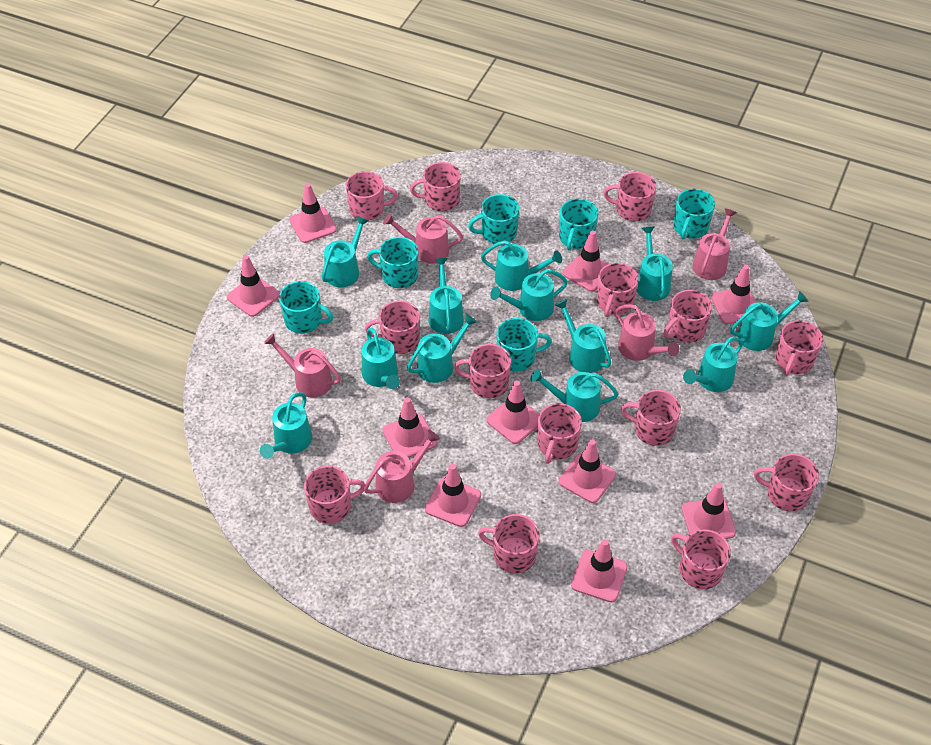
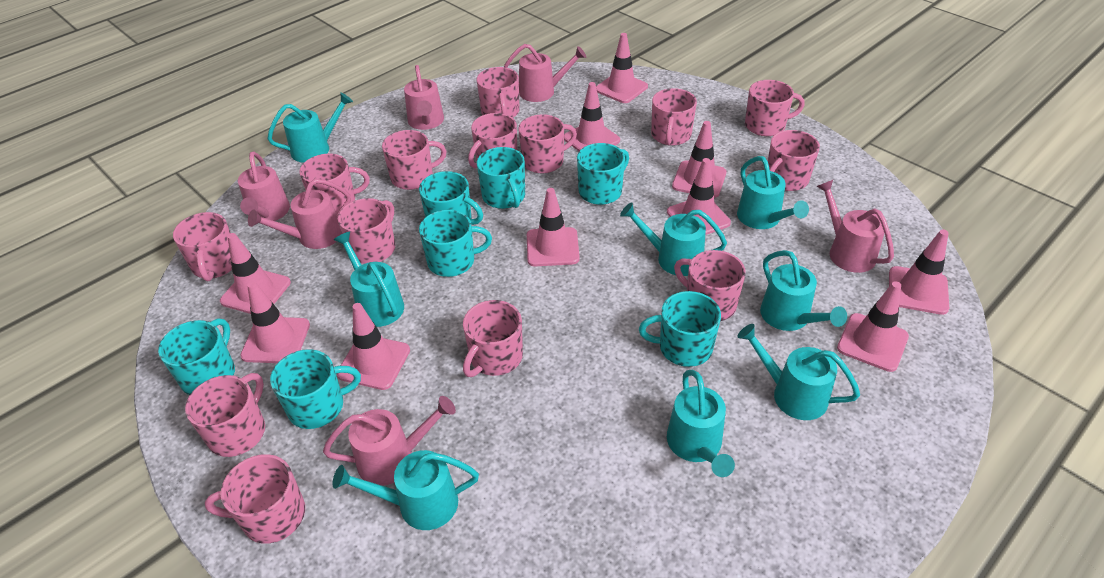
pink watering can: 5 -> 6
turquoise mug: 6 -> 7
turquoise watering can: 12 -> 8

